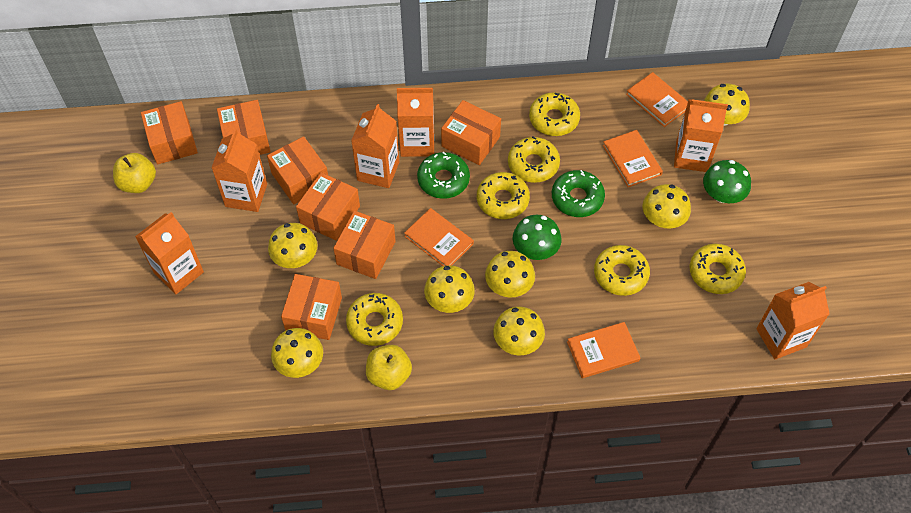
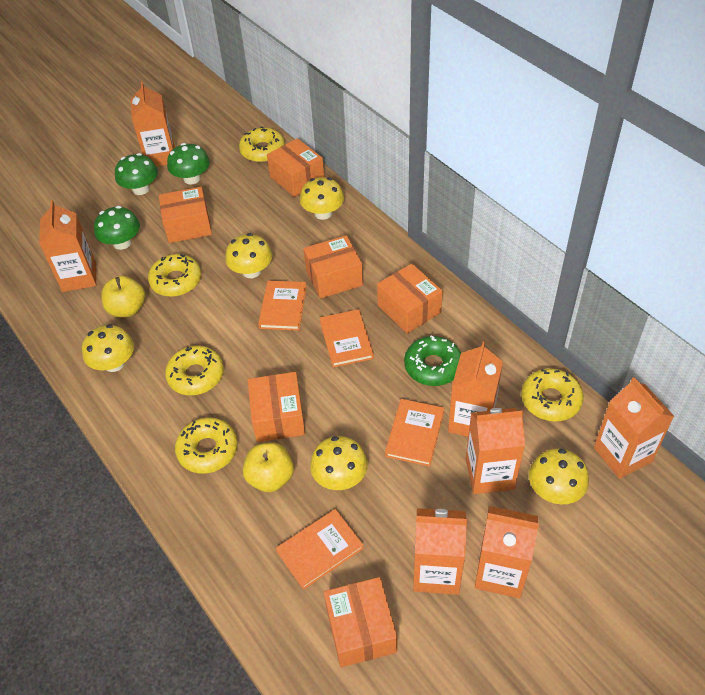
green donut: 2 -> 1
green mushroom: 2 -> 3
orange box: 7 -> 6
orange carton: 6 -> 7
yellow donut: 6 -> 5
yellow mushroom: 7 -> 5

